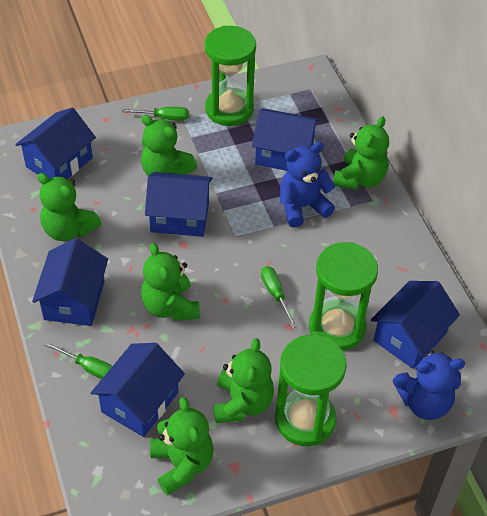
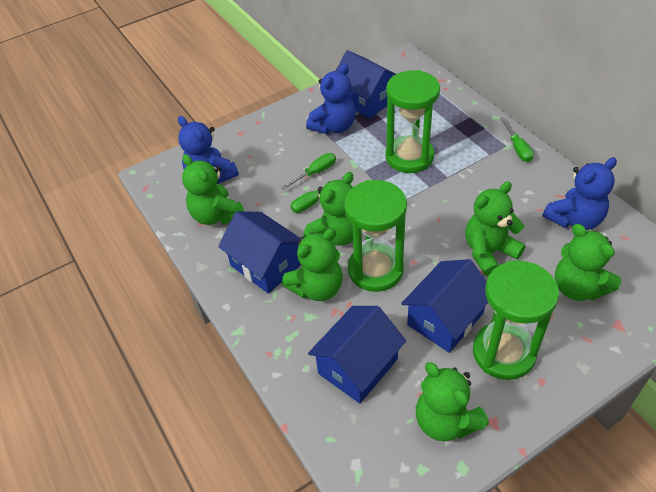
blue house: 6 -> 4
blue teddy bear: 2 -> 3

